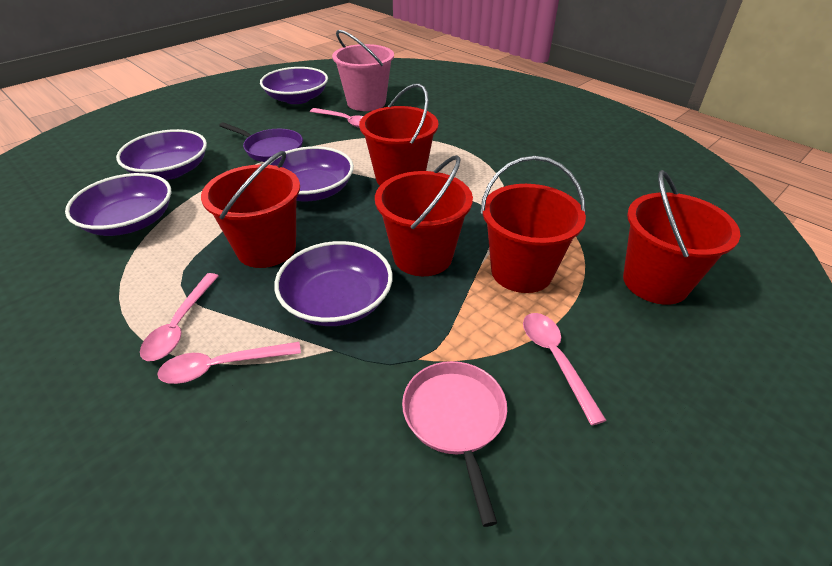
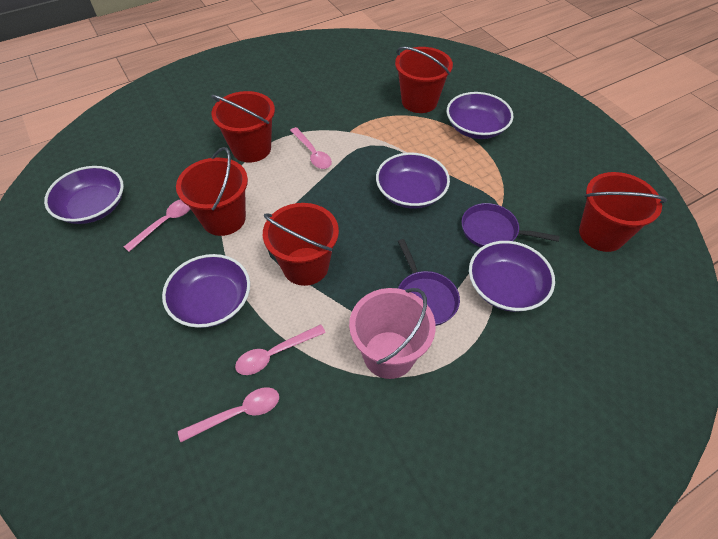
pink pan: 1 -> 0
purple pan: 1 -> 2

